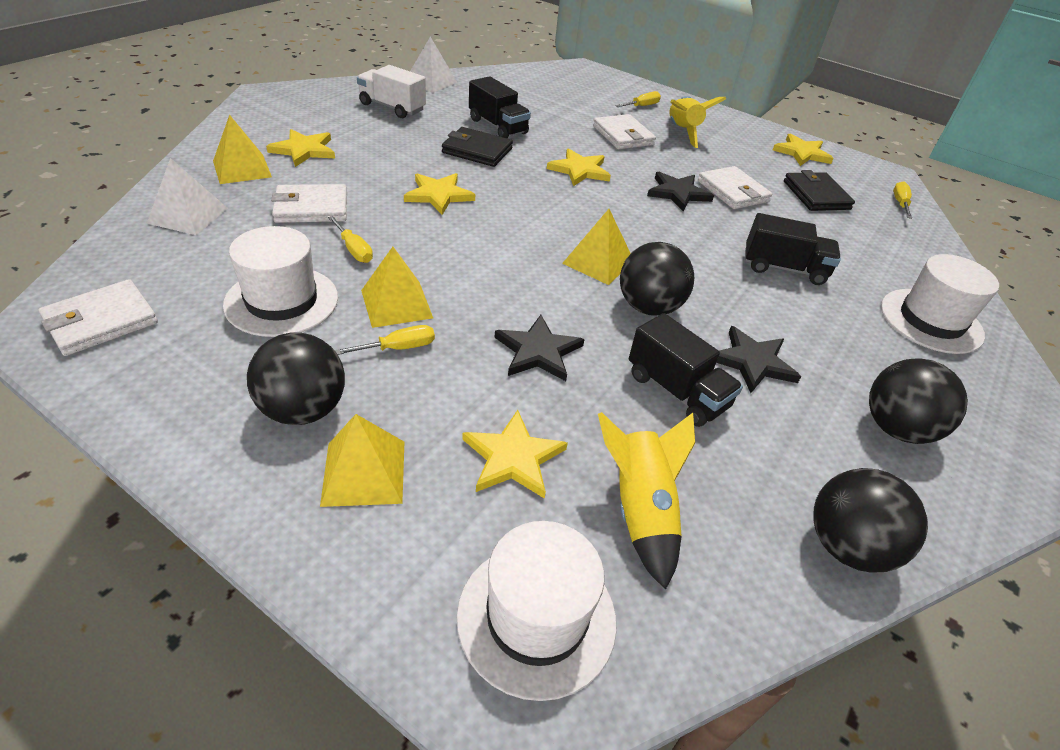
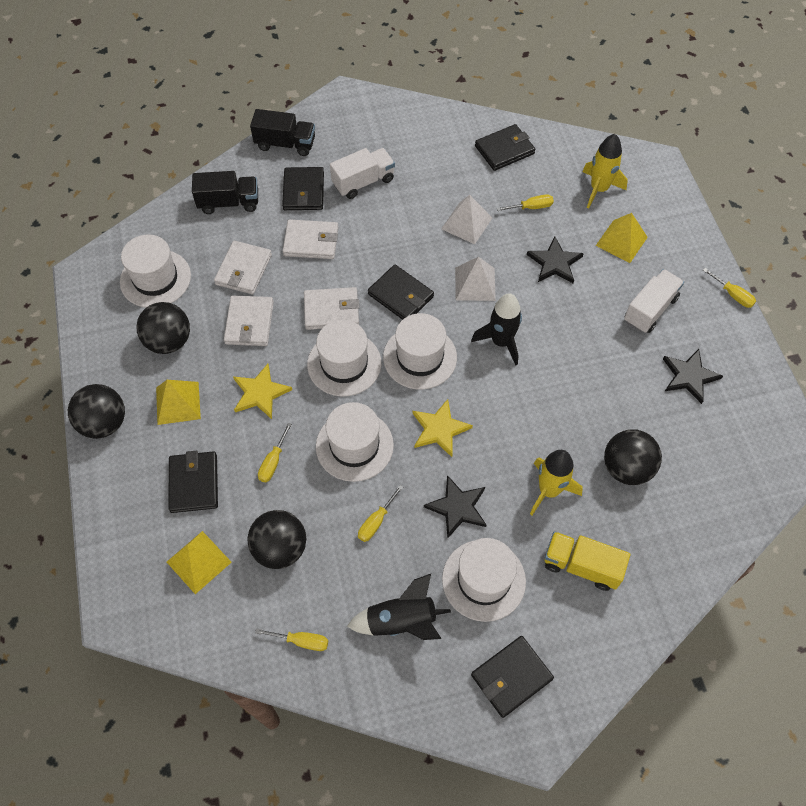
black rocket: 0 -> 2
black truck: 3 -> 2
black wallet: 2 -> 5
white hat: 3 -> 5
white truck: 1 -> 2
yellow pyramid: 4 -> 3
yellow screwdriver: 4 -> 5
yellow star: 5 -> 2
yellow truck: 0 -> 1

